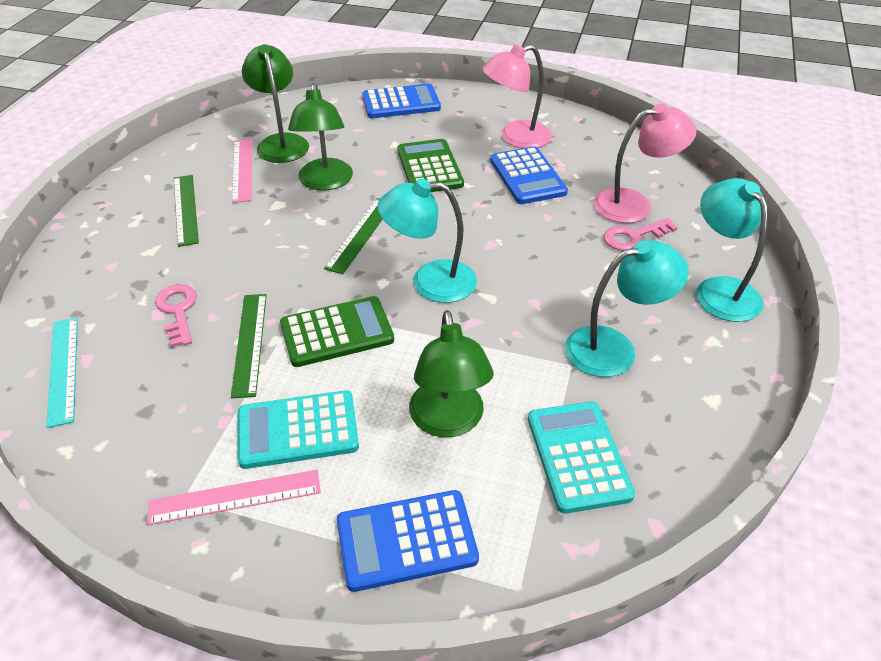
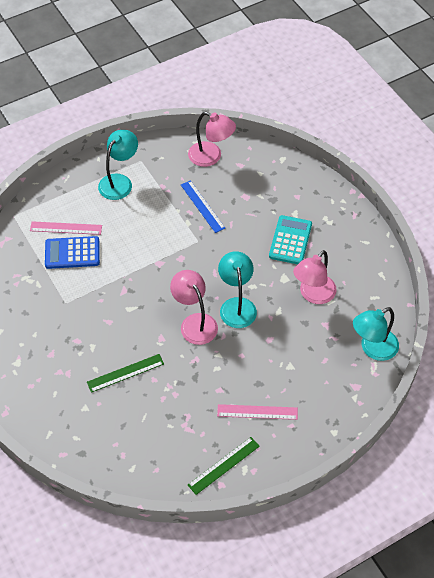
blue calculator: 3 -> 1
blue ruler: 0 -> 1
green calculator: 2 -> 0
green lamp: 3 -> 0
green ruler: 3 -> 2
pink key: 2 -> 0
pink lamp: 2 -> 3
turquoise calculator: 2 -> 1
turquoise ruler: 1 -> 0

